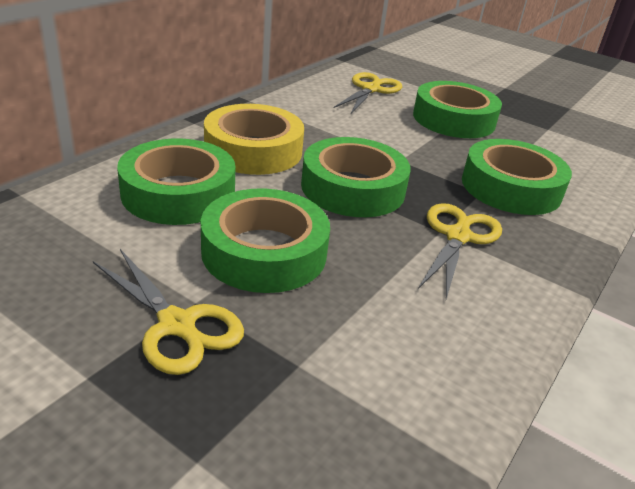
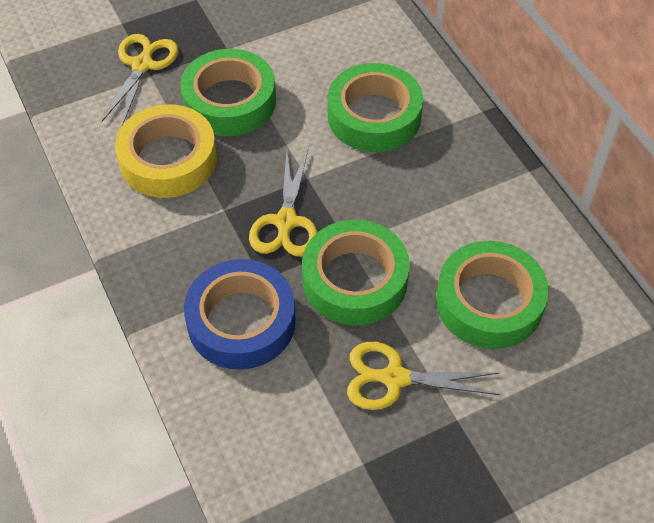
blue tape: 0 -> 1
green tape: 5 -> 4

